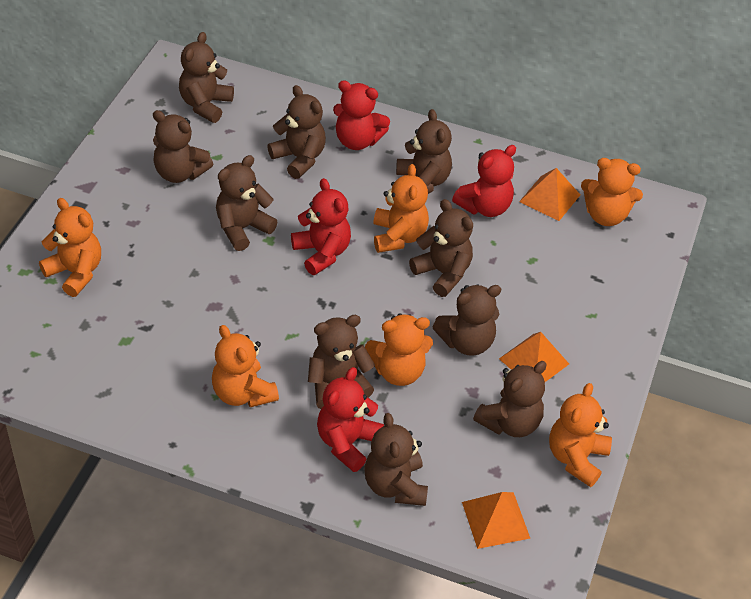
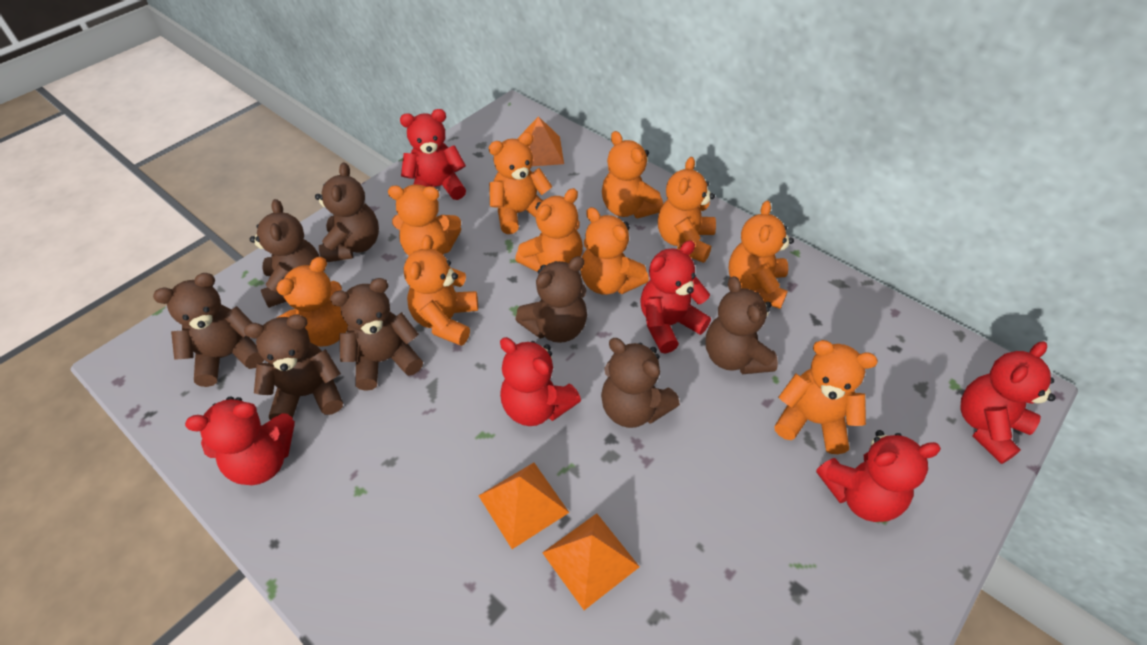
brown teddy bear: 10 -> 8
orange teddy bear: 6 -> 10
red teddy bear: 4 -> 6

